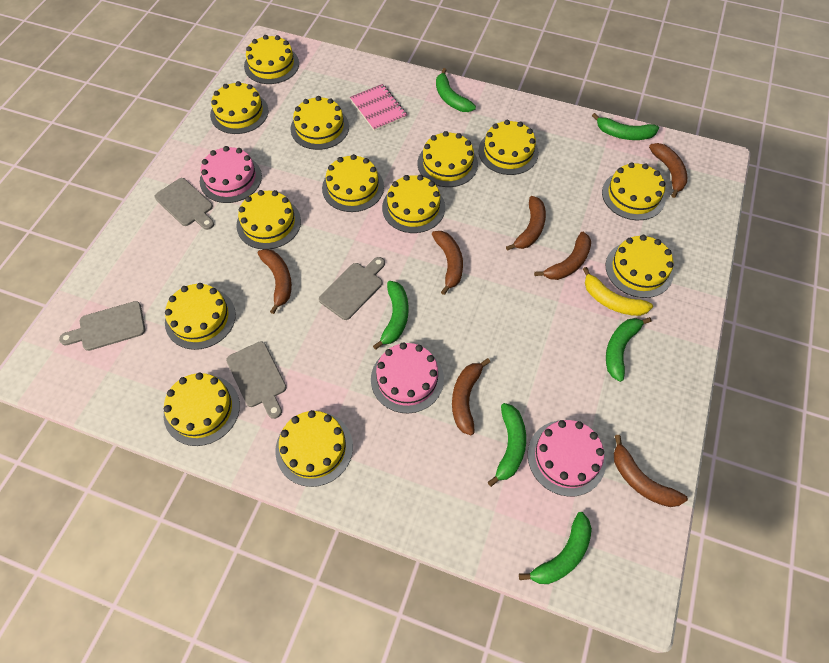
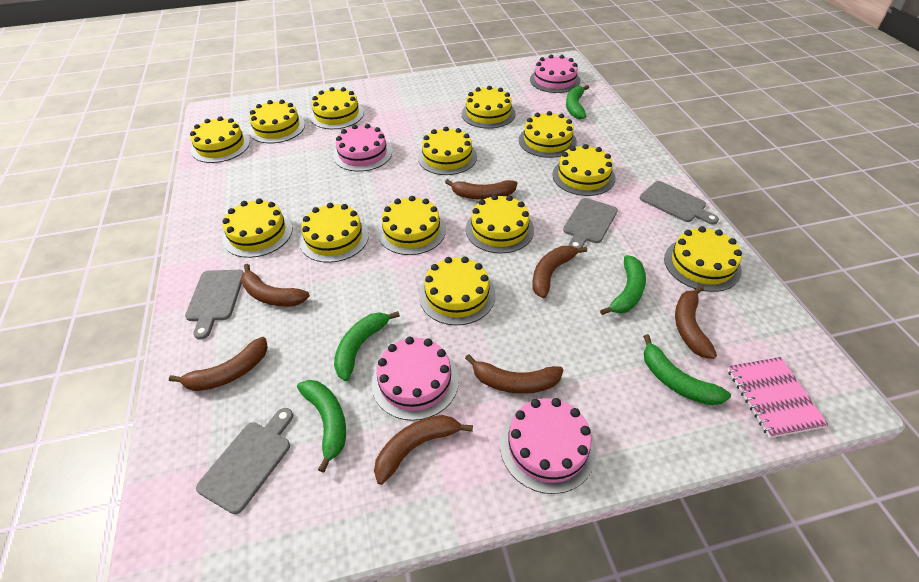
green banana: 6 -> 5
pink cake: 3 -> 4
yellow banana: 1 -> 0

